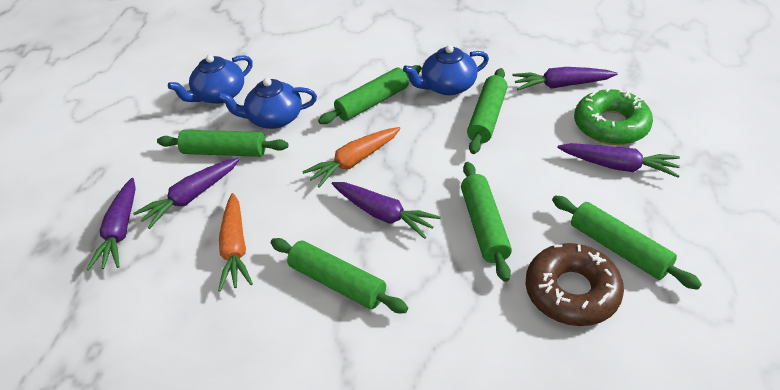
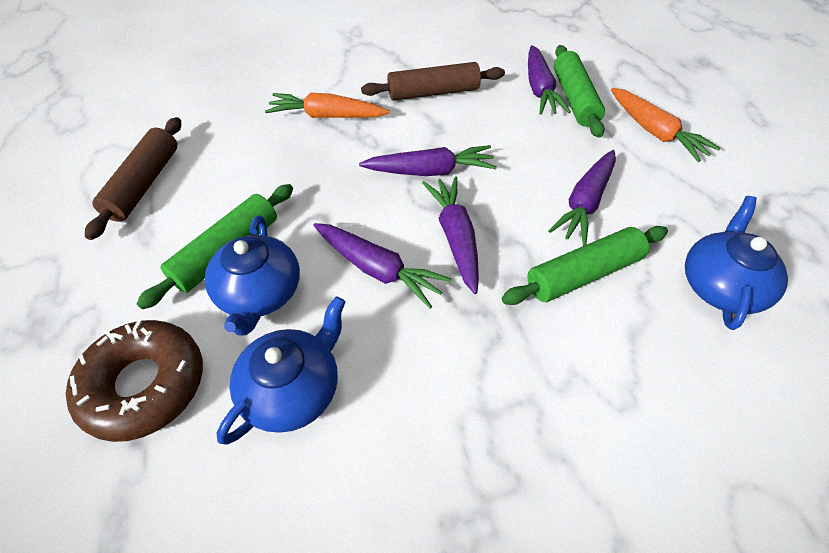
brown rolling pin: 0 -> 2
green donut: 1 -> 0
green rolling pin: 6 -> 3

